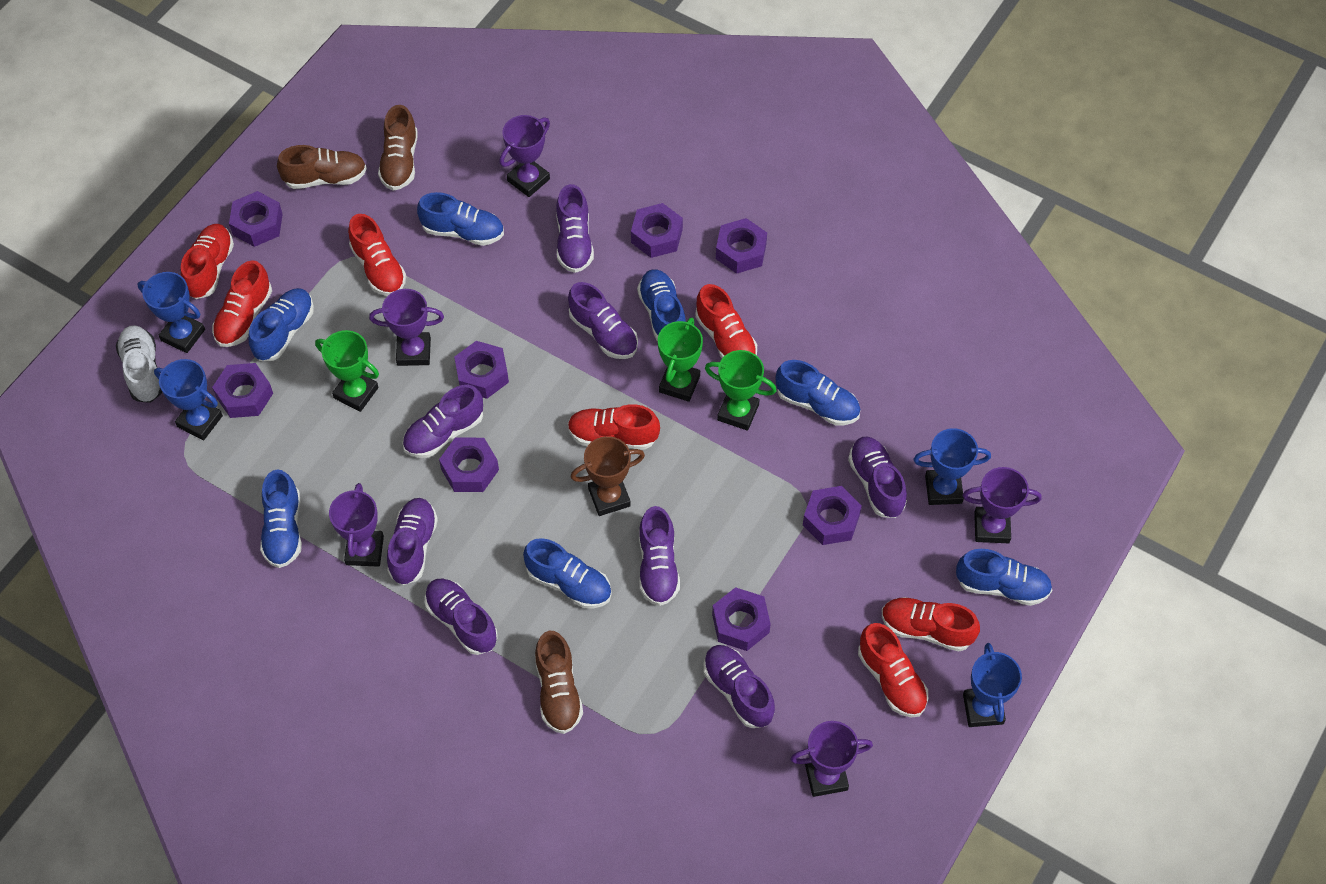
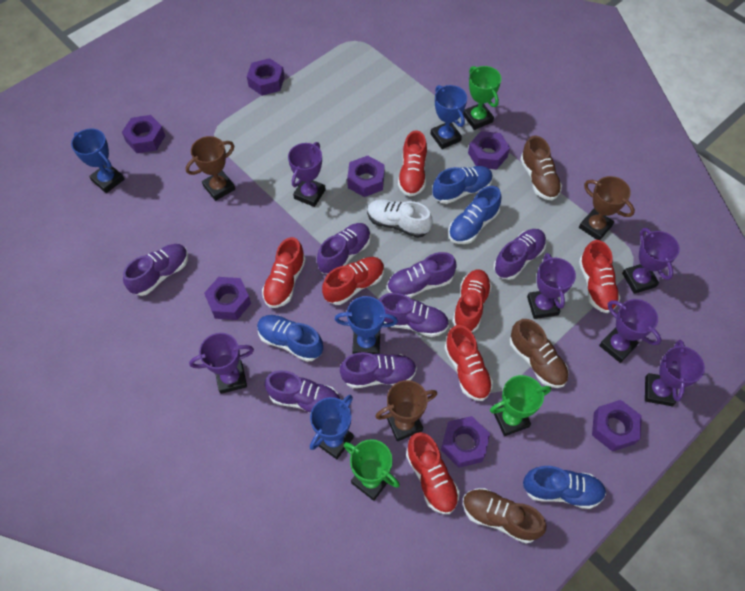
blue shoe: 7 -> 4
brown trophy: 1 -> 3
purple nut: 8 -> 7
purple shoe: 8 -> 7
purple trophy: 5 -> 6

